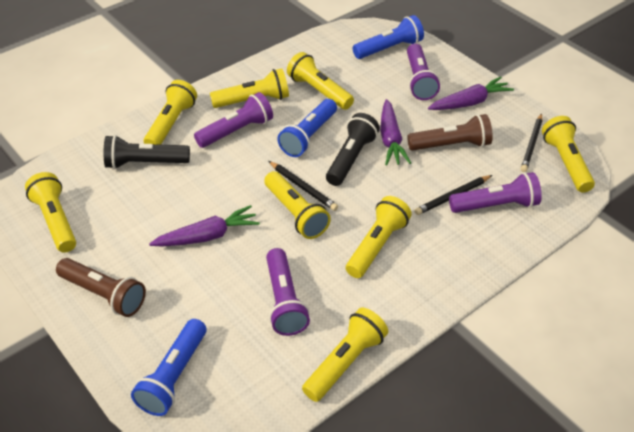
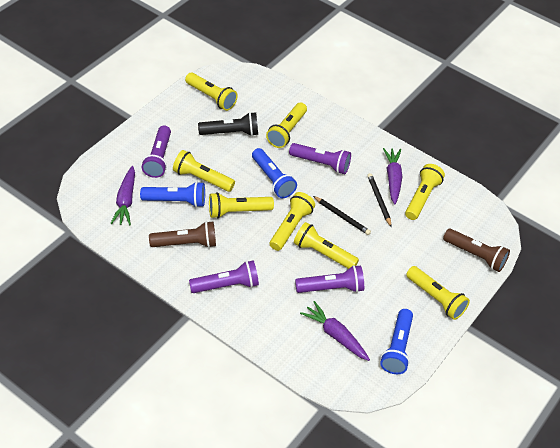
black flashlight: 2 -> 1
black pencil: 3 -> 2

